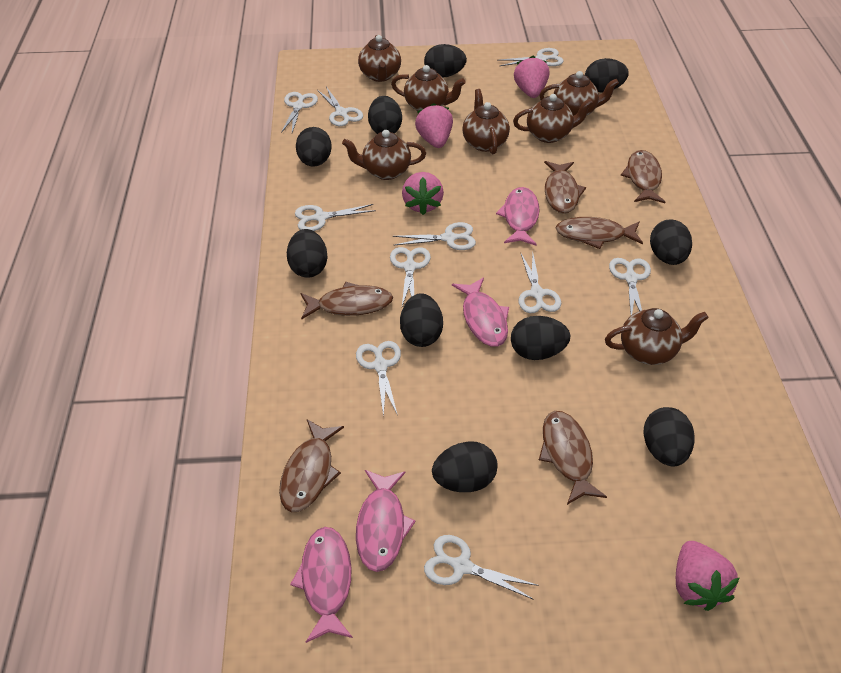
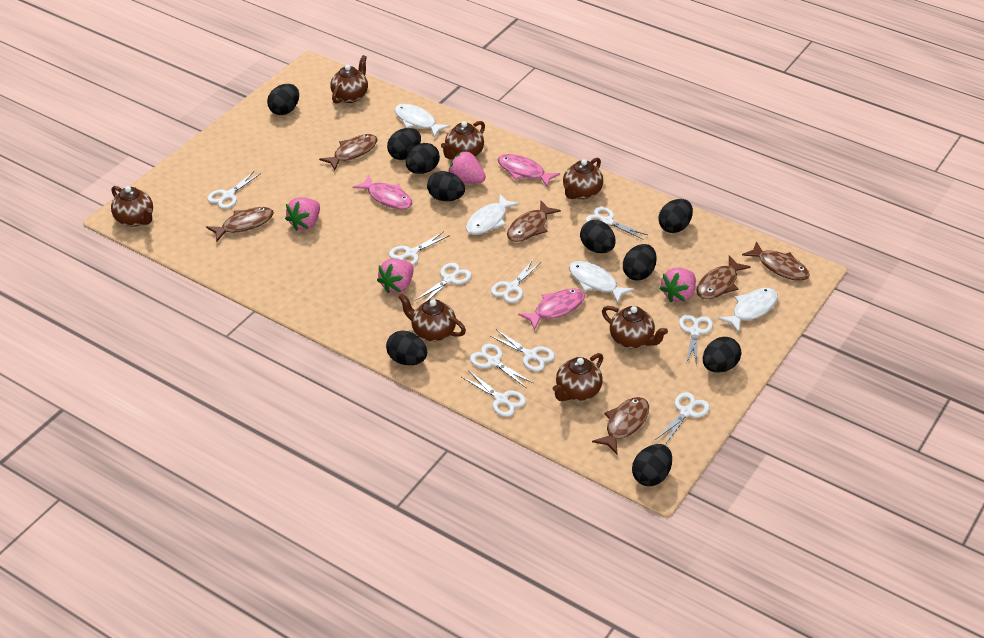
pink fish: 4 -> 3
white fish: 0 -> 4

